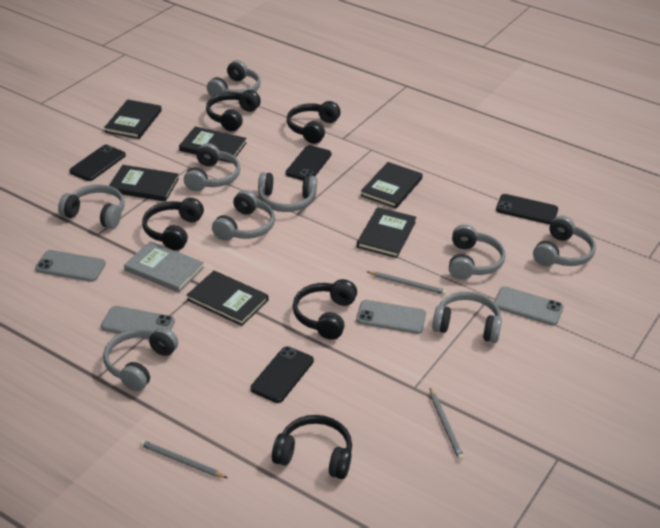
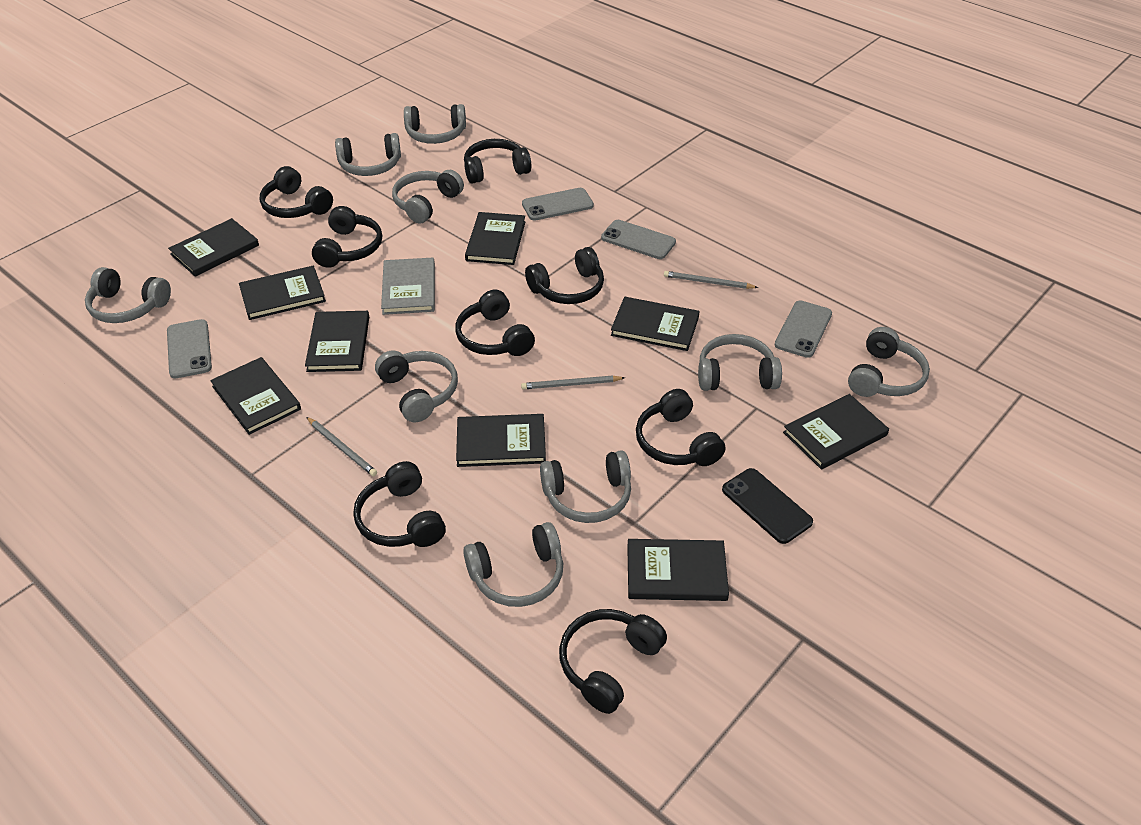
black book: 6 -> 9
black headphones: 5 -> 8
black phone: 4 -> 1

